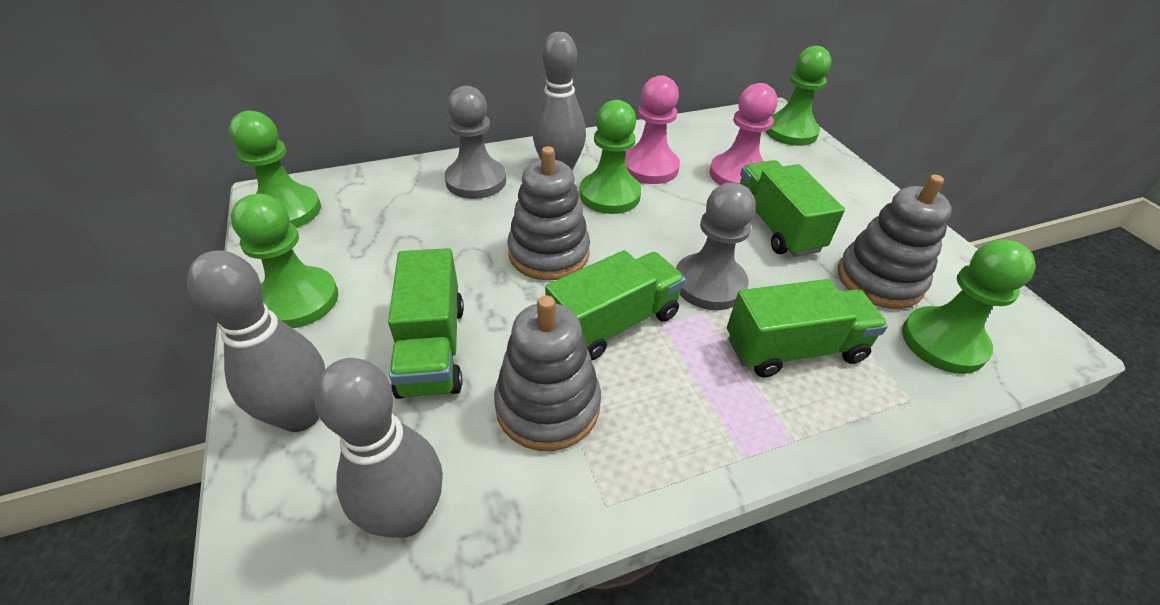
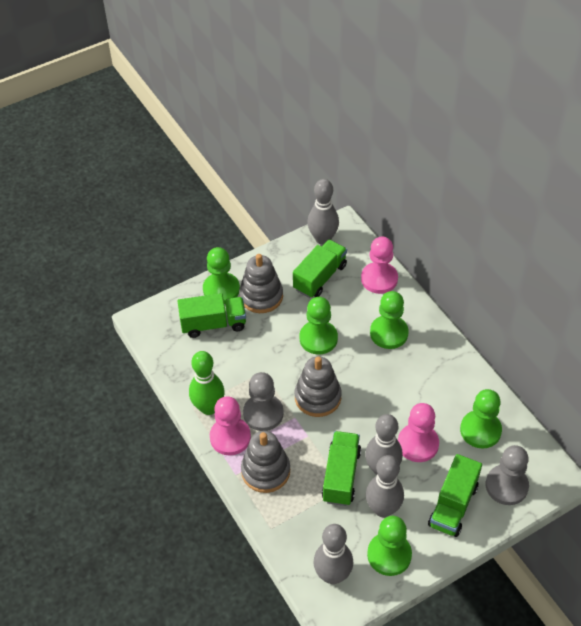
green bowling pin: 0 -> 1
grey bowling pin: 3 -> 4
pink pawn: 2 -> 3

